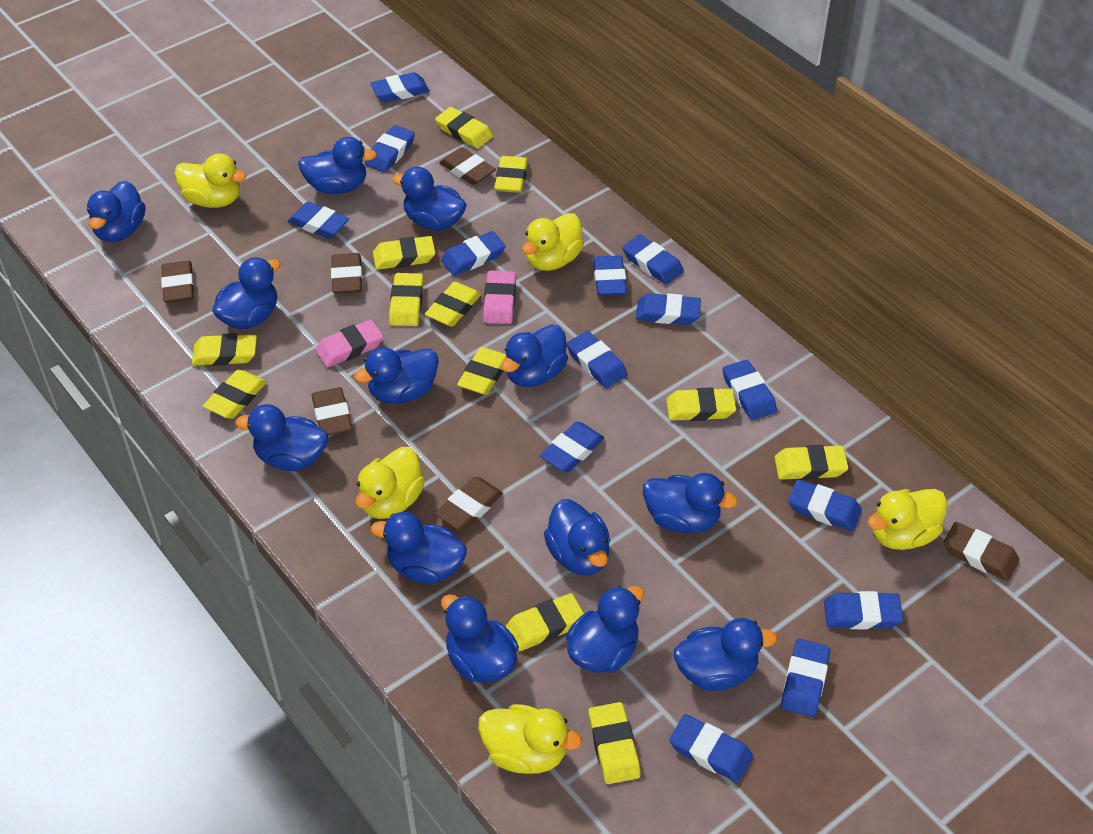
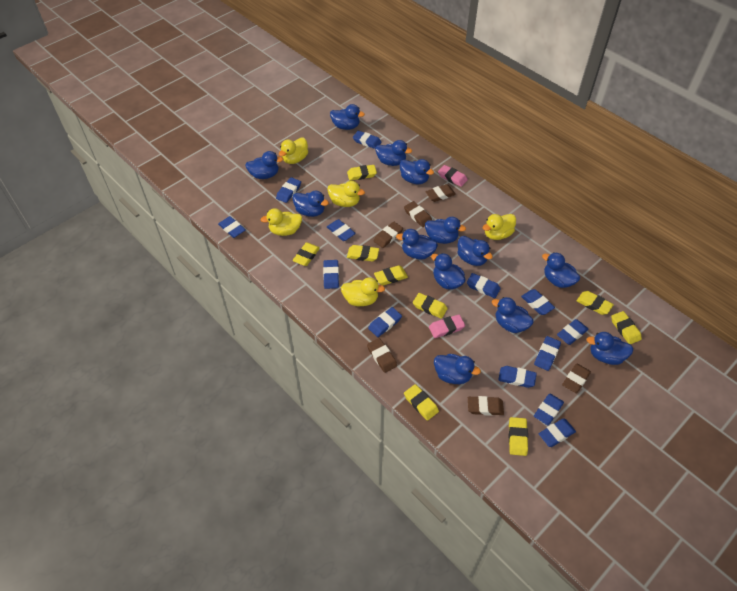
blue eraser: 14 -> 13
yellow eraser: 12 -> 9

